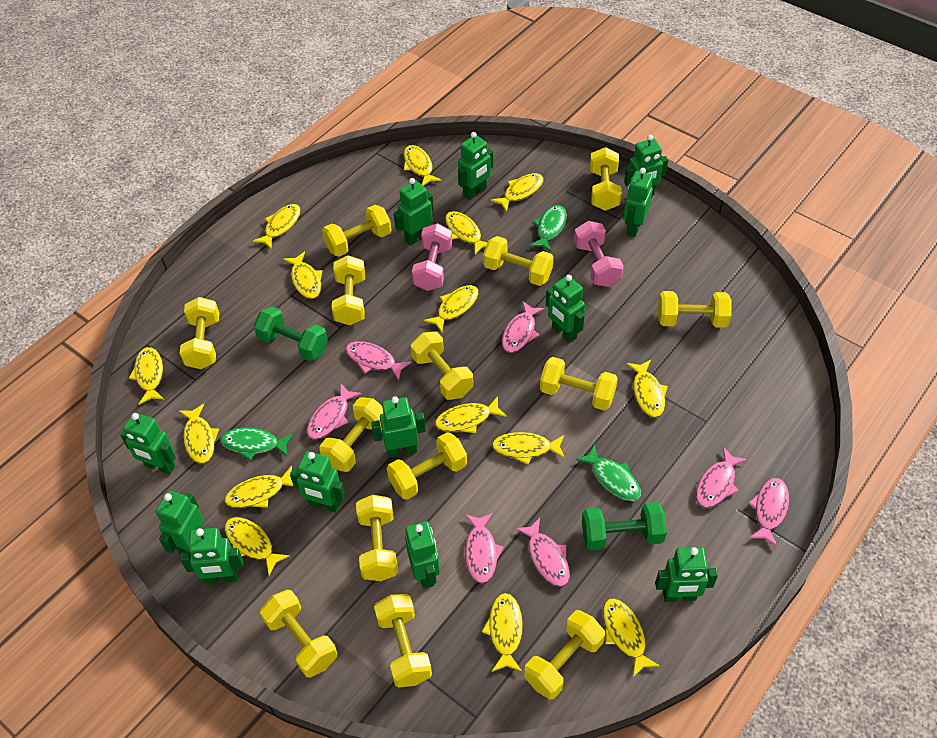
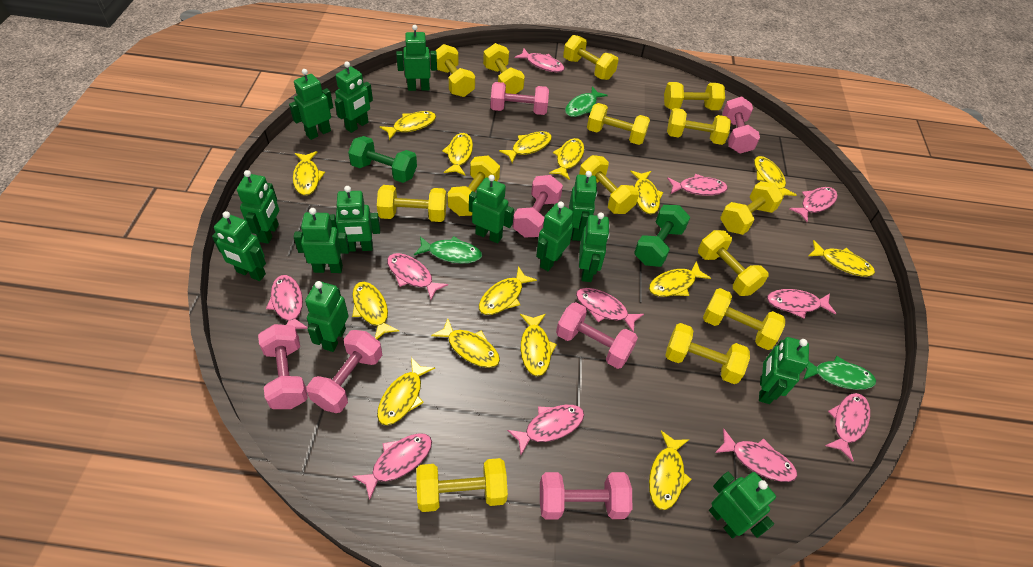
green robot: 12 -> 14
pink dumbbell: 2 -> 7
pink fish: 7 -> 11

